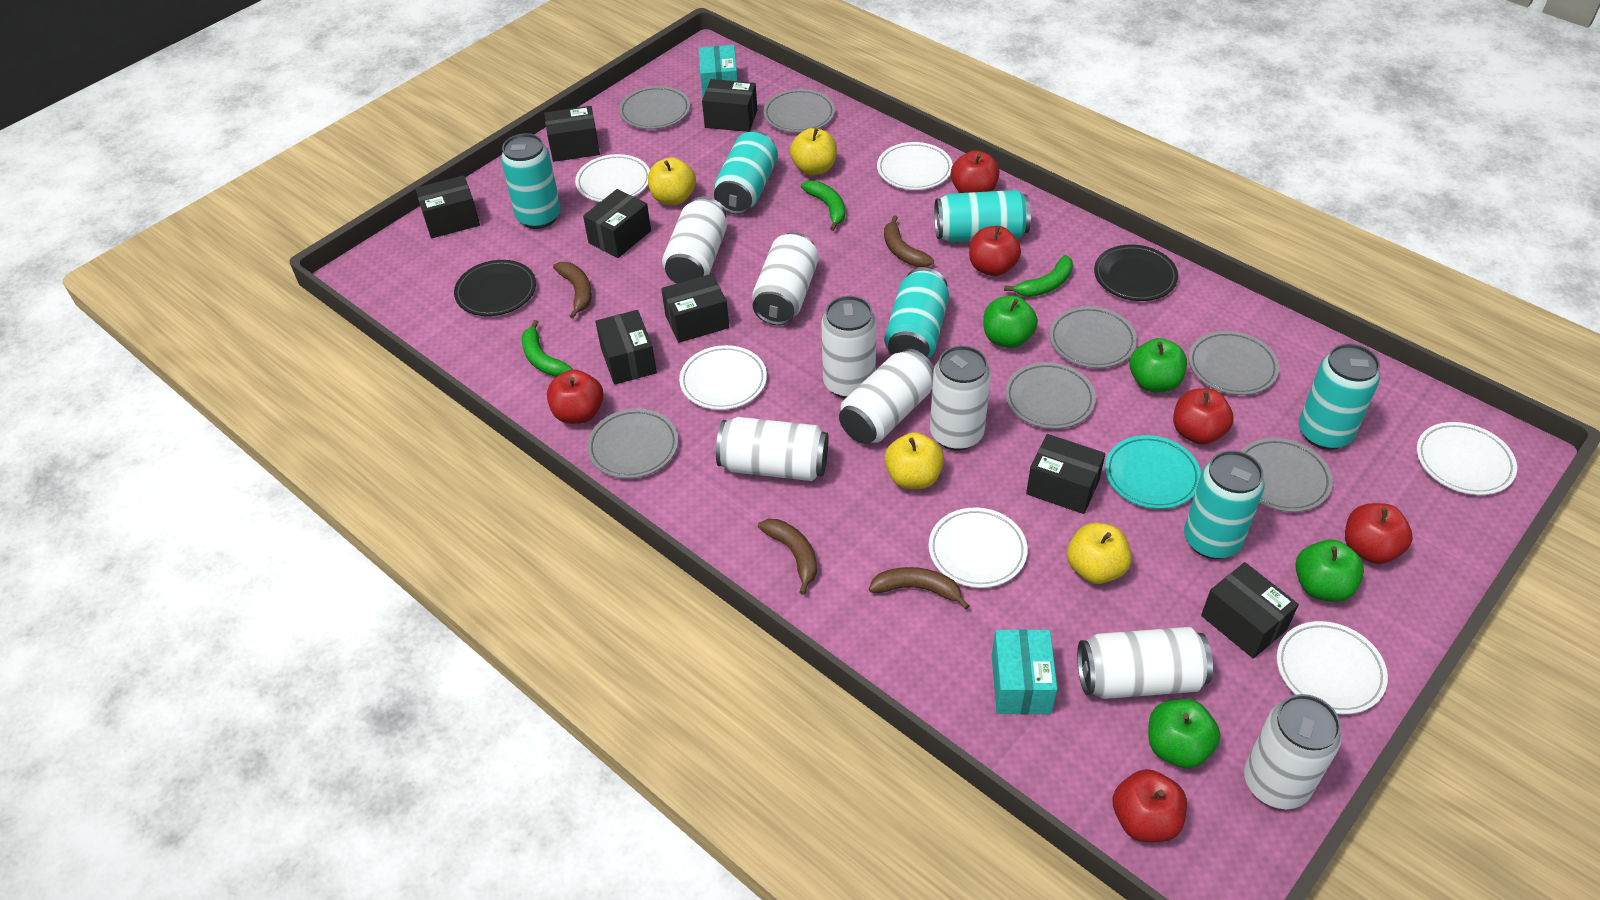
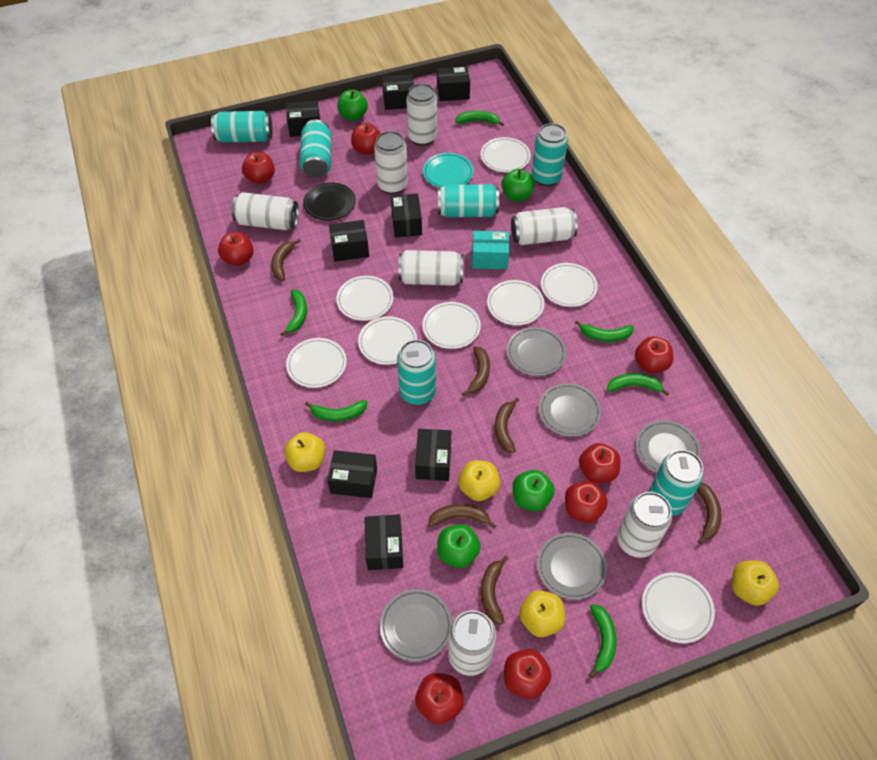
black plate: 2 -> 1
brown banana: 4 -> 6
green banana: 3 -> 6
grey plate: 7 -> 5
red apple: 6 -> 8
turquoise box: 2 -> 1
white can: 8 -> 7
white plate: 6 -> 8

